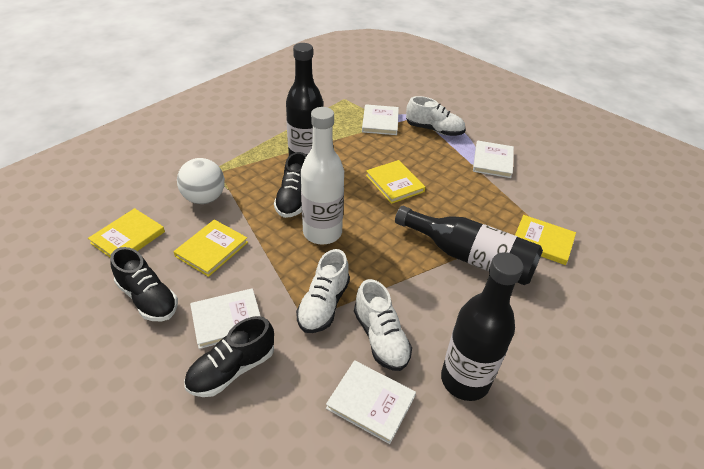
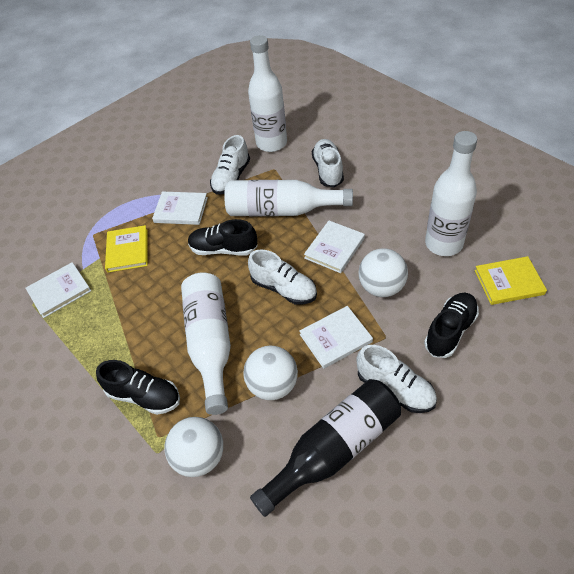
black bottle: 3 -> 1
white ball: 1 -> 3
white bottle: 1 -> 4
white shoe: 3 -> 4
yellow book: 4 -> 2

